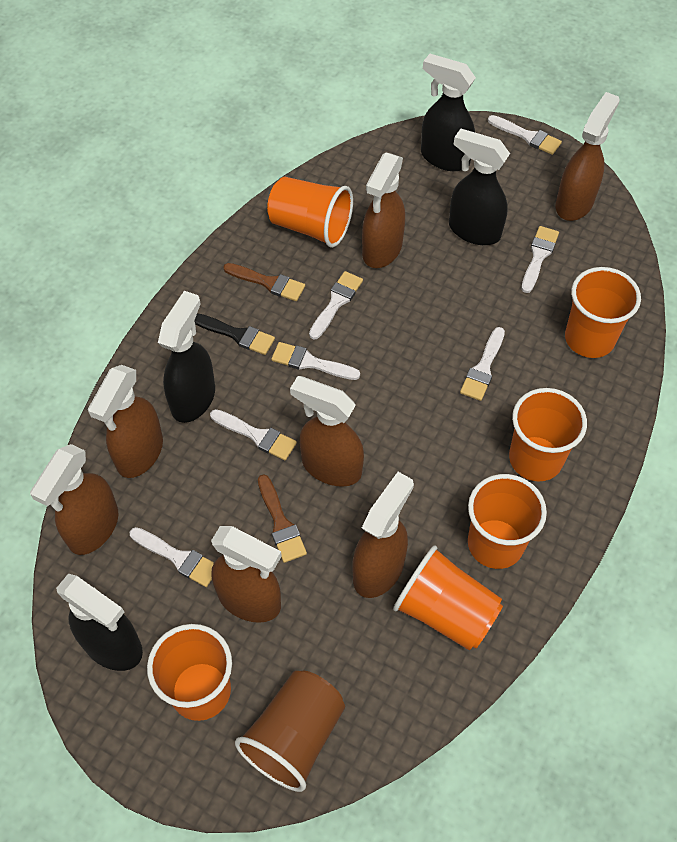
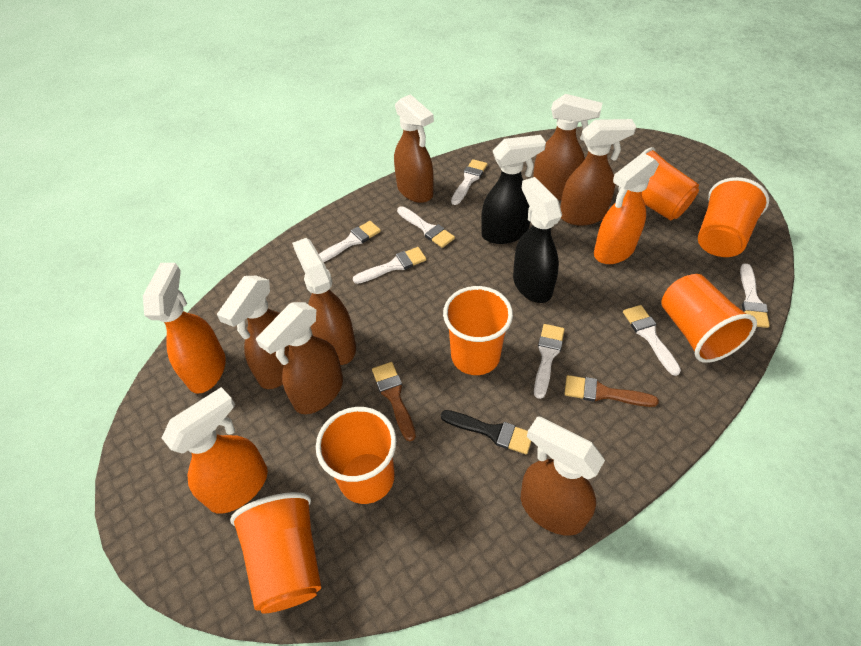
black spray bottle: 4 -> 2
brown cup: 1 -> 0
orange spray bottle: 0 -> 3

